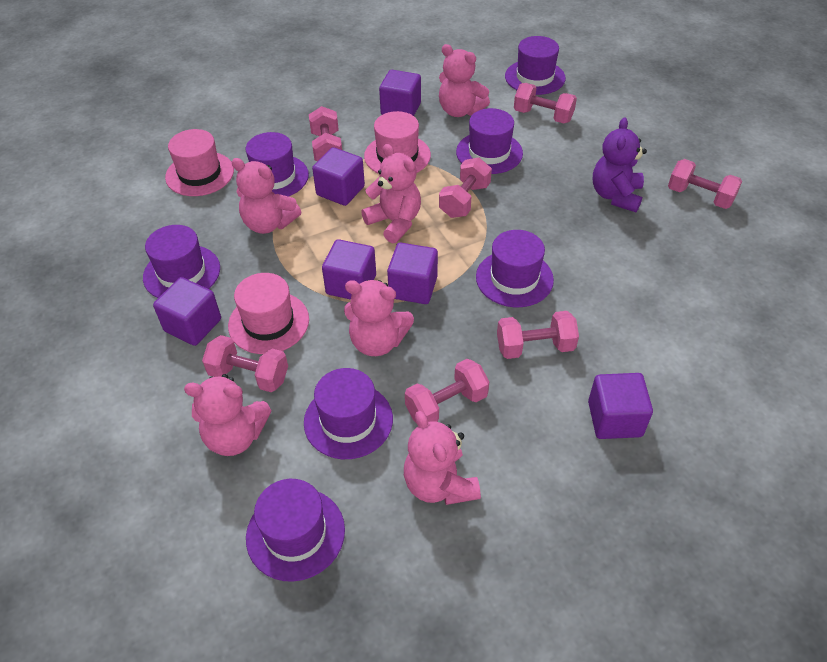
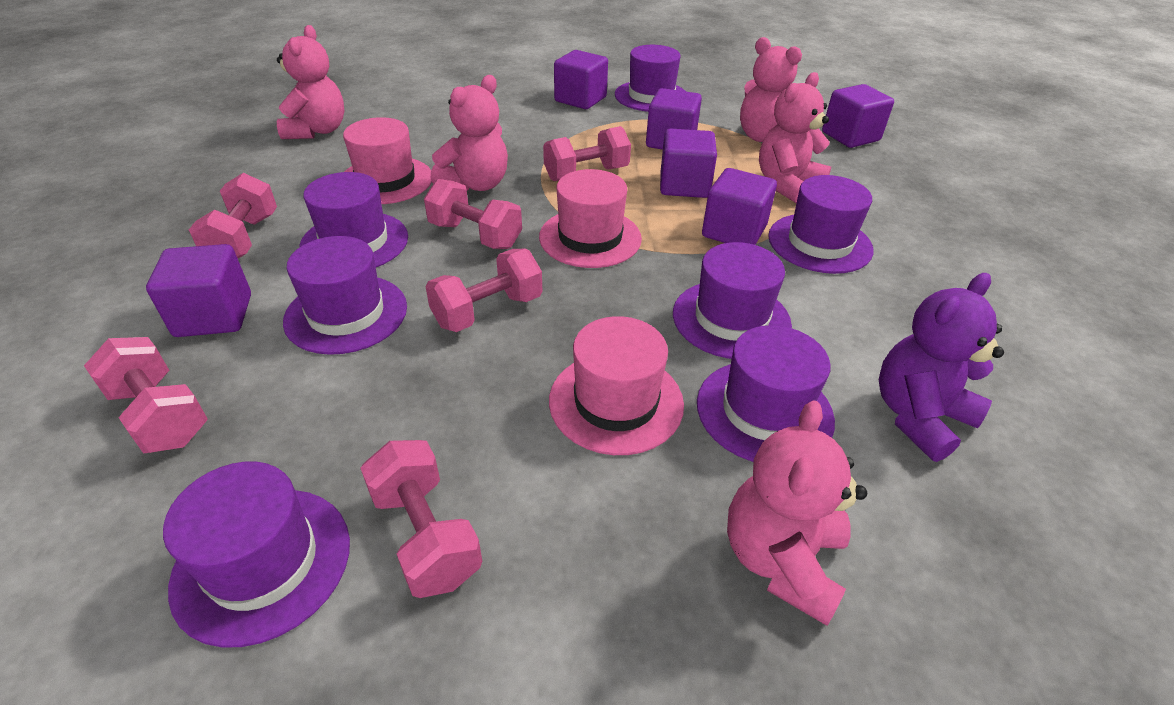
pink dumbbell: 7 -> 6
pink teddy bear: 6 -> 5

